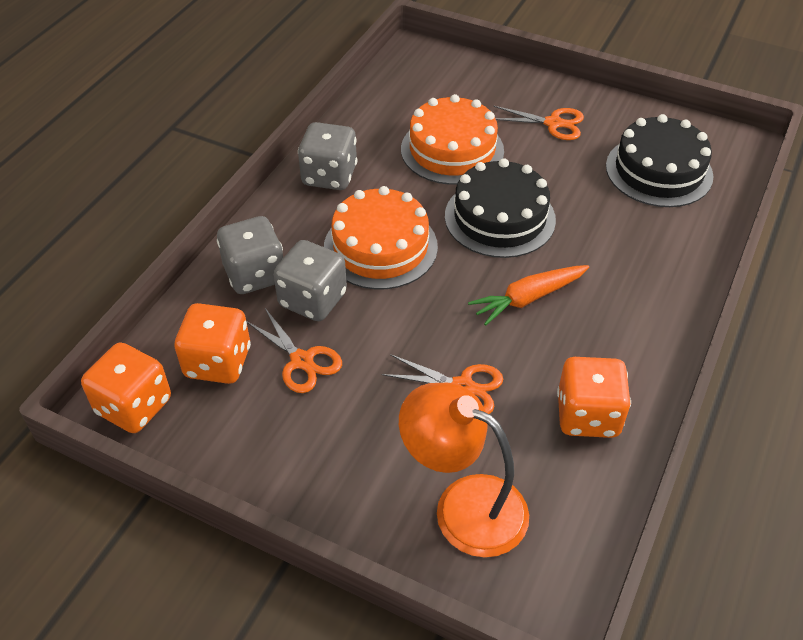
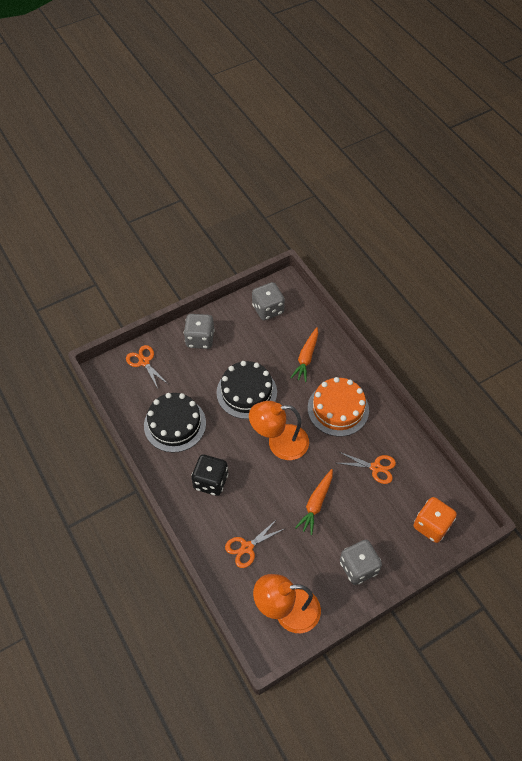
black dice: 0 -> 1
orange cake: 2 -> 1
orange carrot: 1 -> 2
orange dice: 3 -> 1
orange lamp: 1 -> 2

